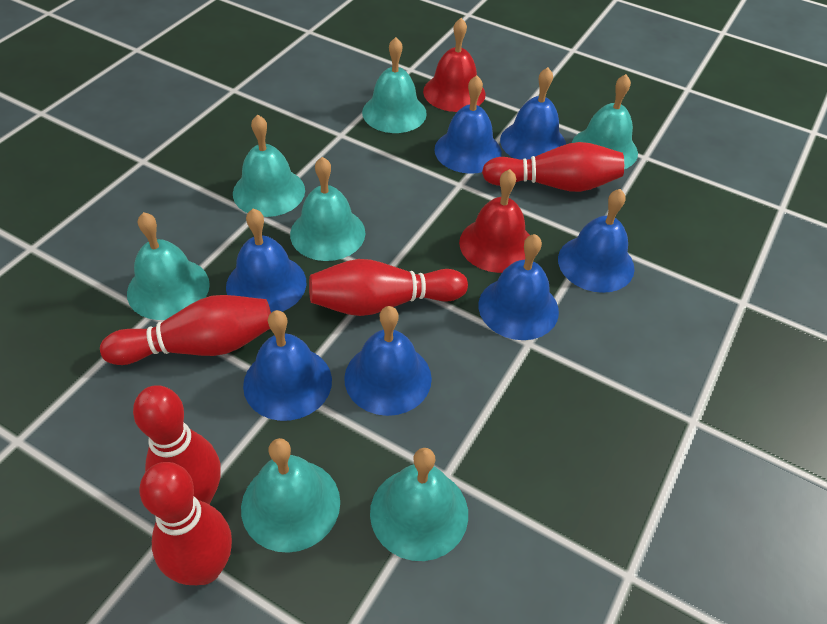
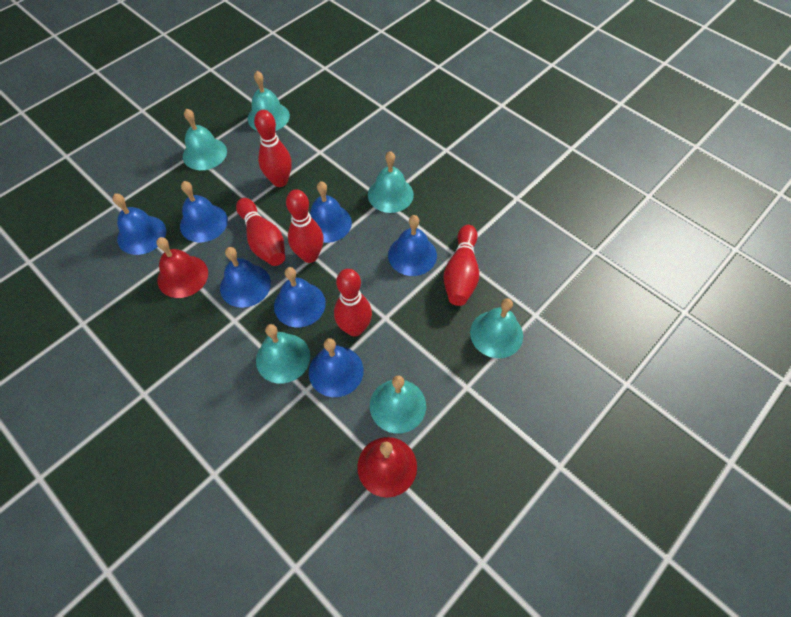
turquoise bell: 7 -> 6

